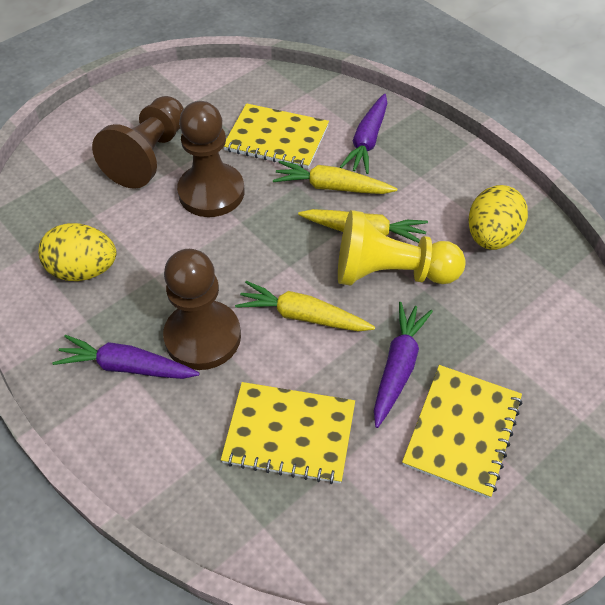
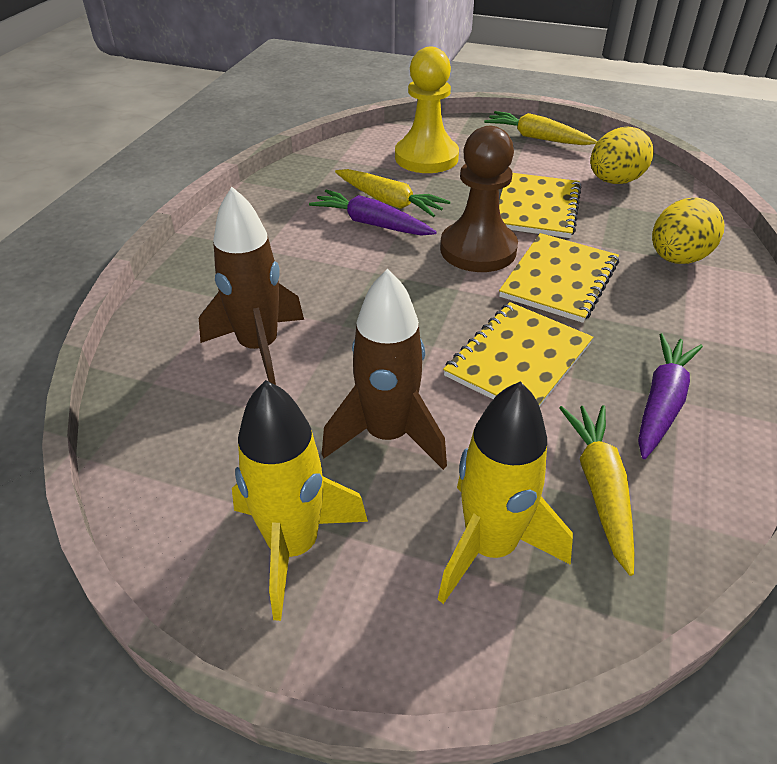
brown pawn: 3 -> 1
brown rocket: 0 -> 2
purple carrot: 3 -> 2
yellow rocket: 0 -> 2

